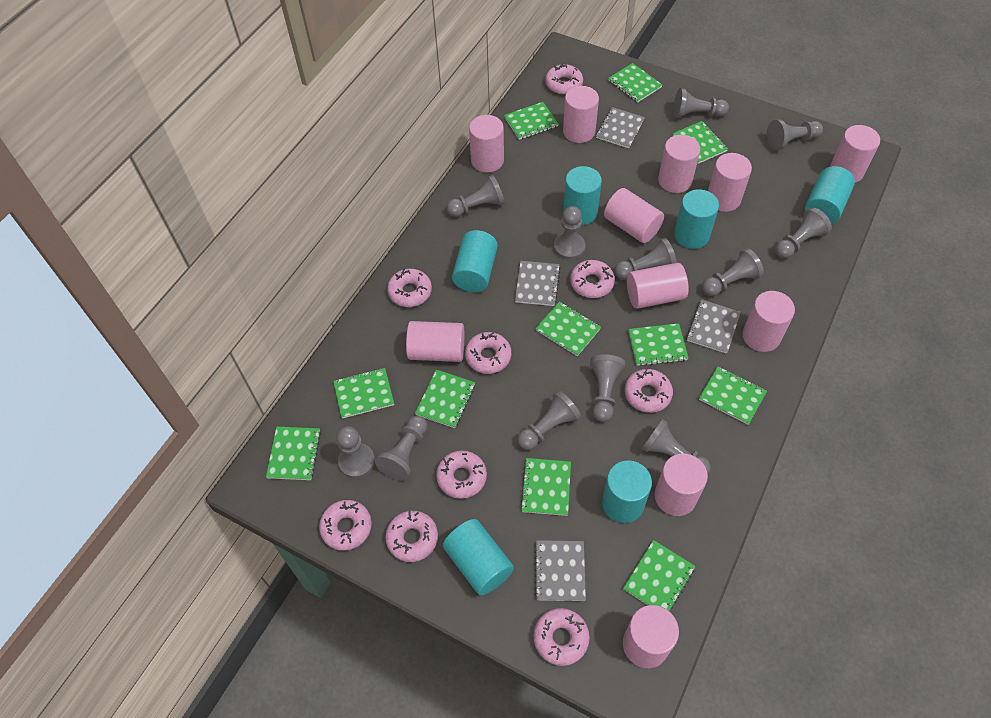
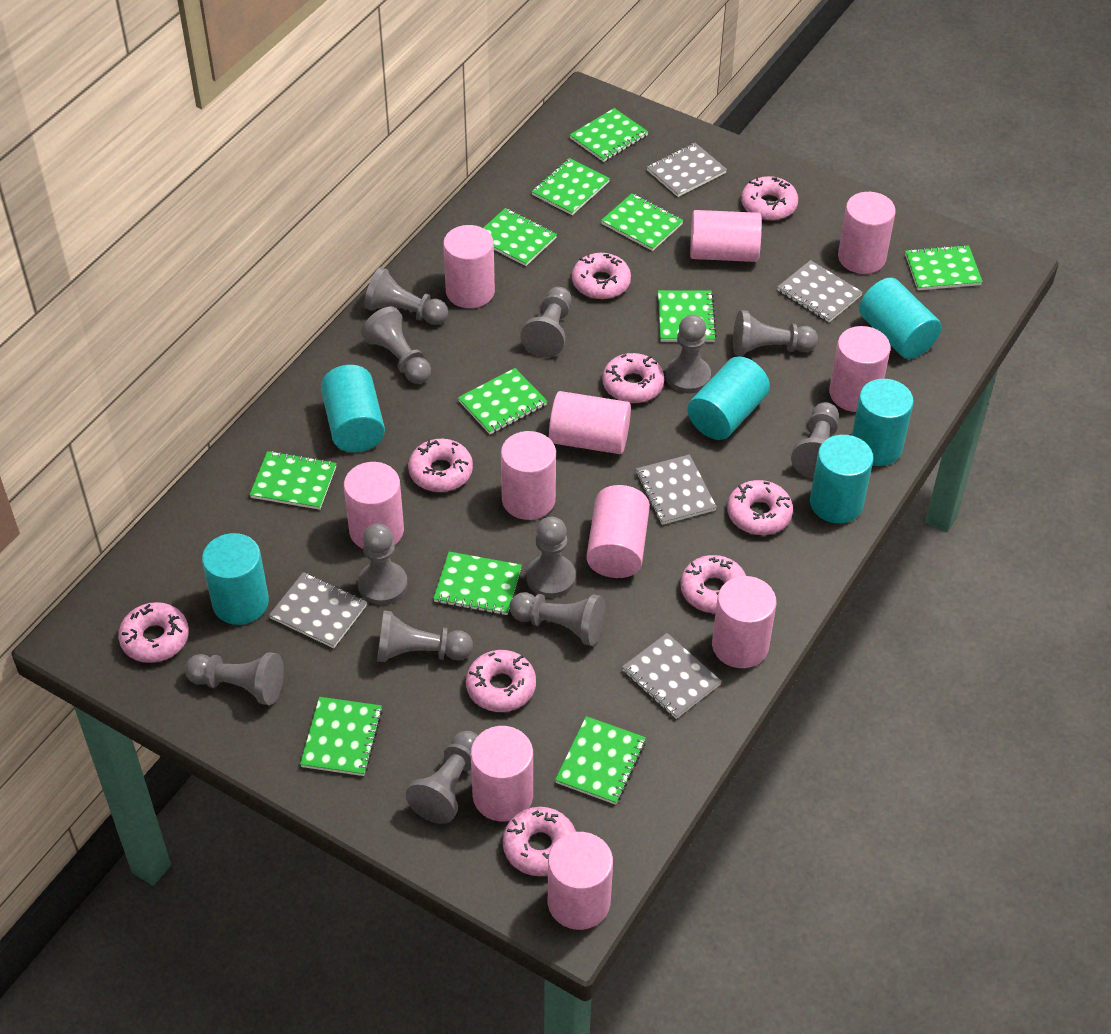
grey notebook: 4 -> 5

